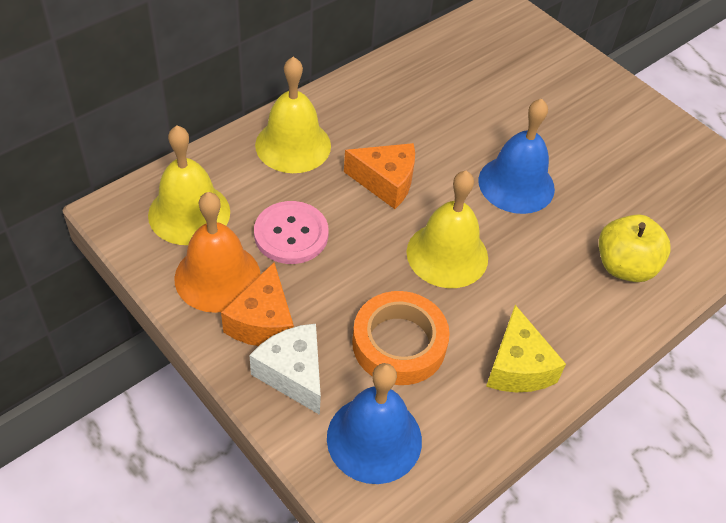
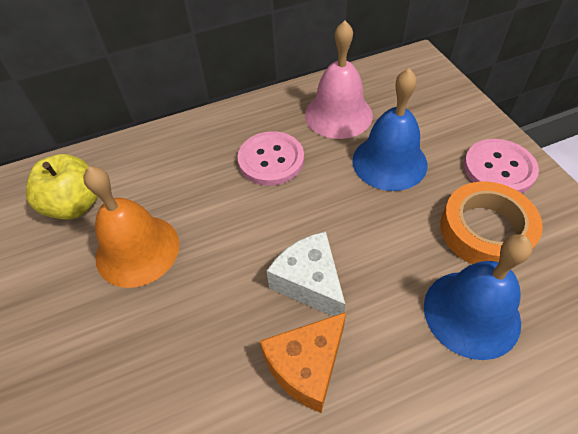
orange cheese: 2 -> 1
pink bell: 0 -> 1
pink button: 1 -> 2
yellow bell: 3 -> 0
yellow cheese: 1 -> 0

